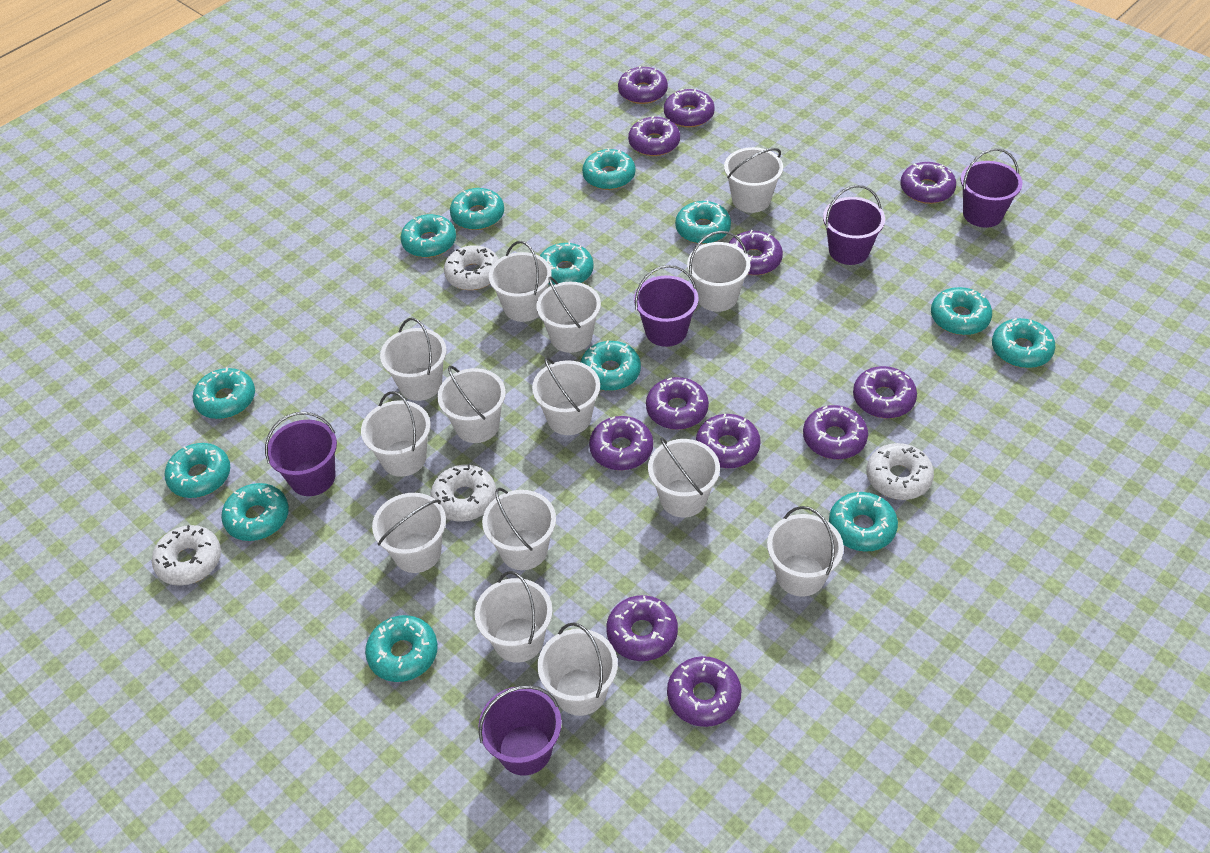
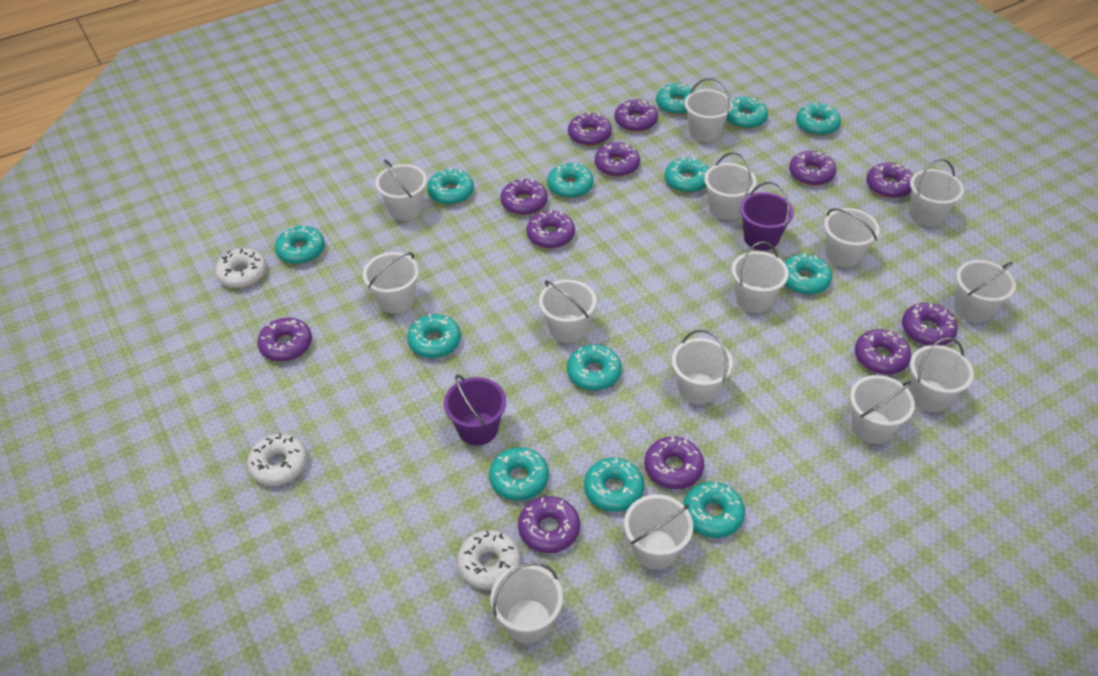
purple bucket: 5 -> 2
white donut: 4 -> 3

